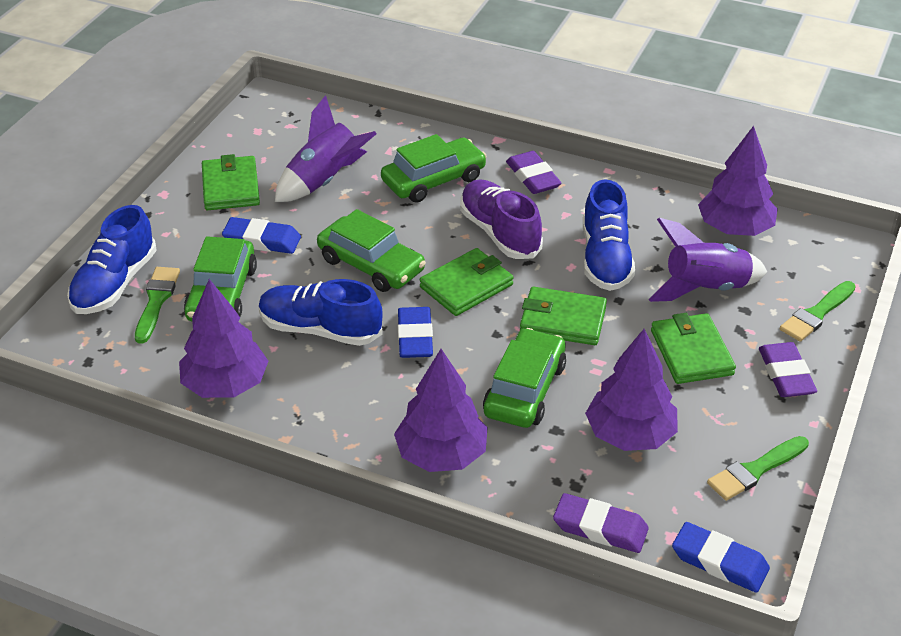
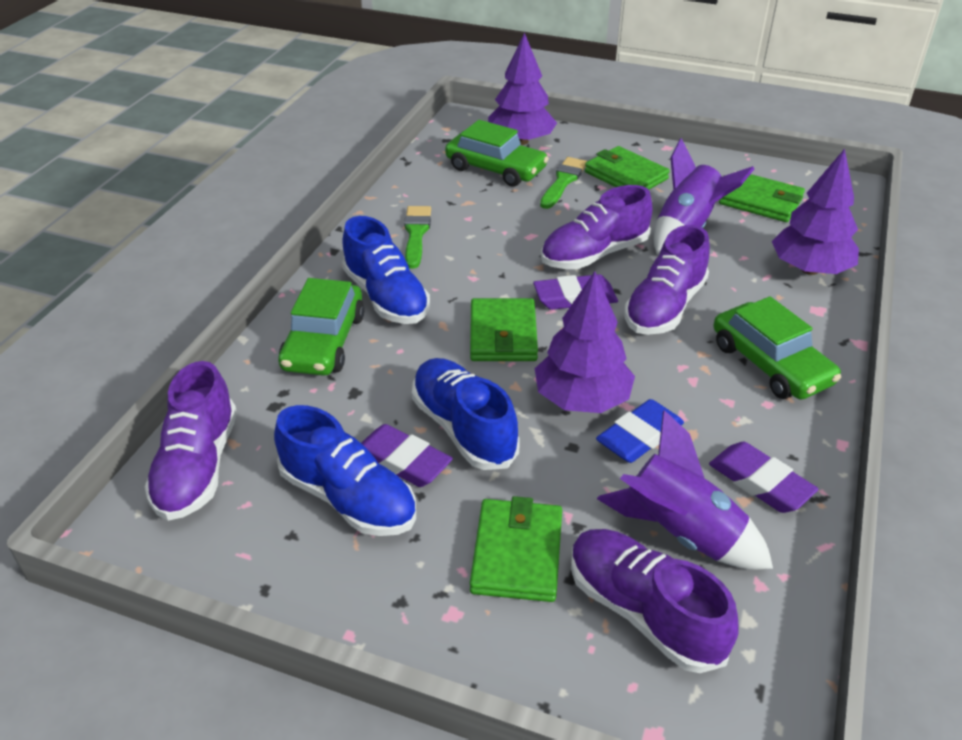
blue eraser: 3 -> 1
green brush: 3 -> 2
green car: 4 -> 3
purple shoe: 1 -> 4
purple tree: 4 -> 3

